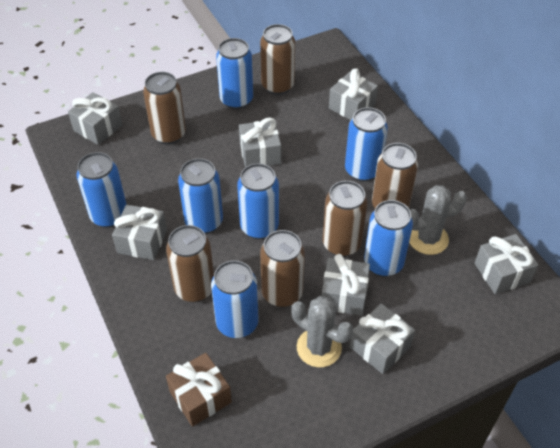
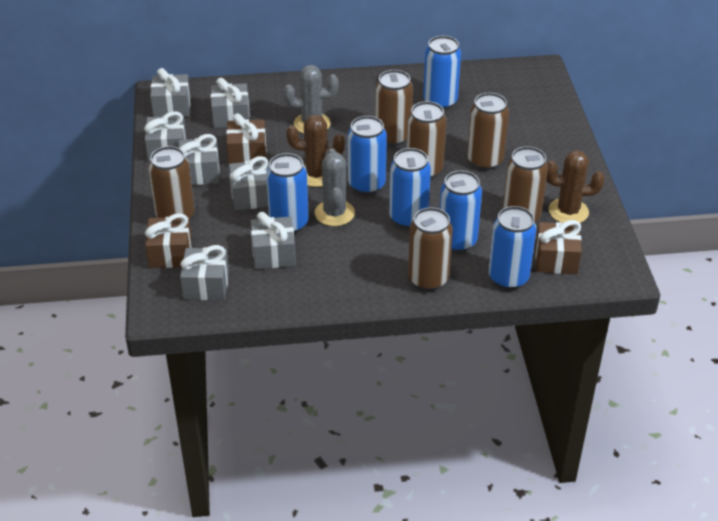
blue can: 7 -> 6
brown cactus: 0 -> 2
brown gift: 1 -> 3

